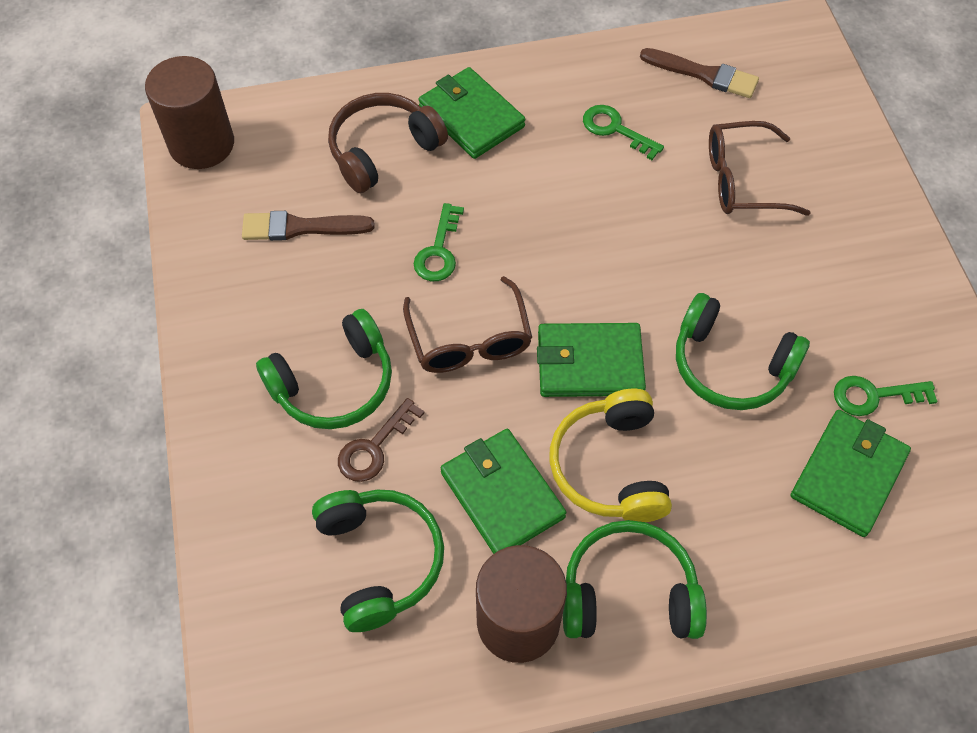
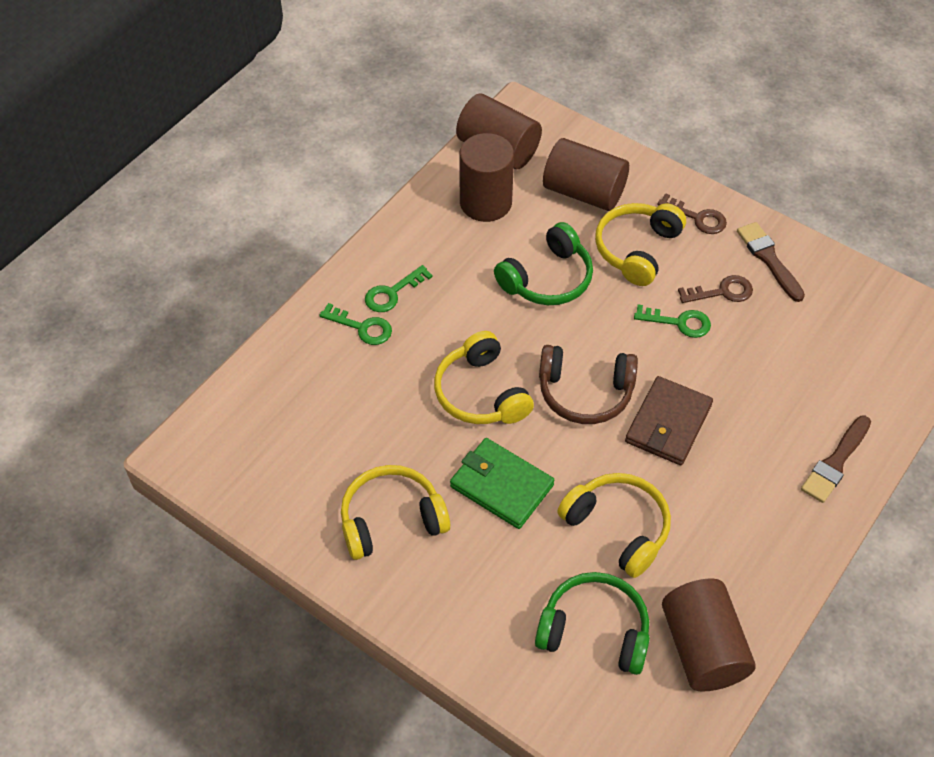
brown cylinder: 2 -> 4
brown glasses: 2 -> 0
brown key: 1 -> 2
brown wallet: 0 -> 1
green headphones: 4 -> 2
green wallet: 4 -> 1
yellow headphones: 1 -> 4

